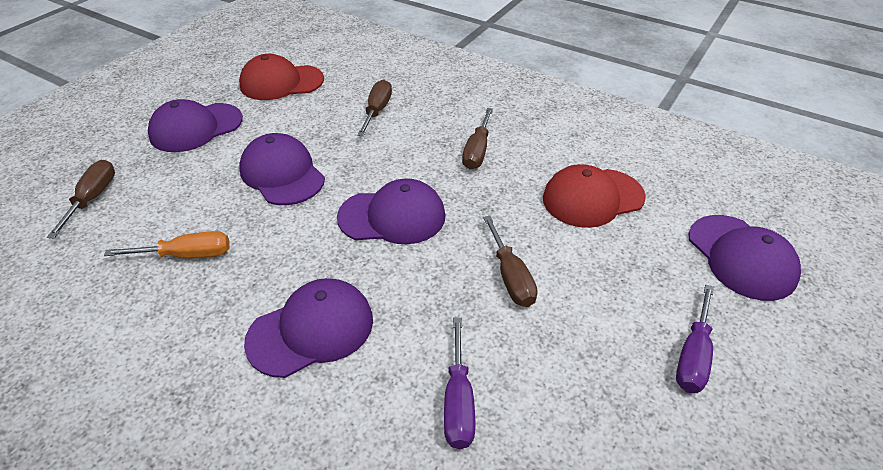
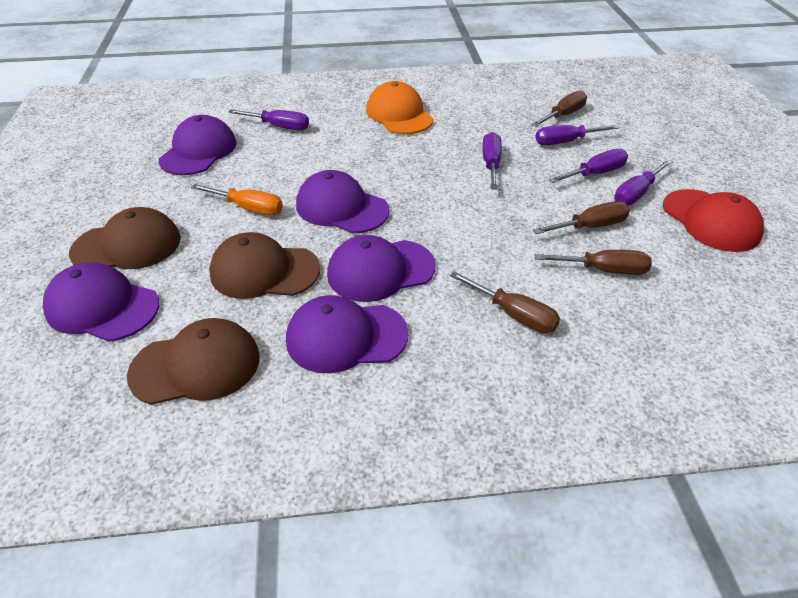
brown cap: 0 -> 3
orange cap: 0 -> 1
purple screwdriver: 2 -> 5
red cap: 2 -> 1

